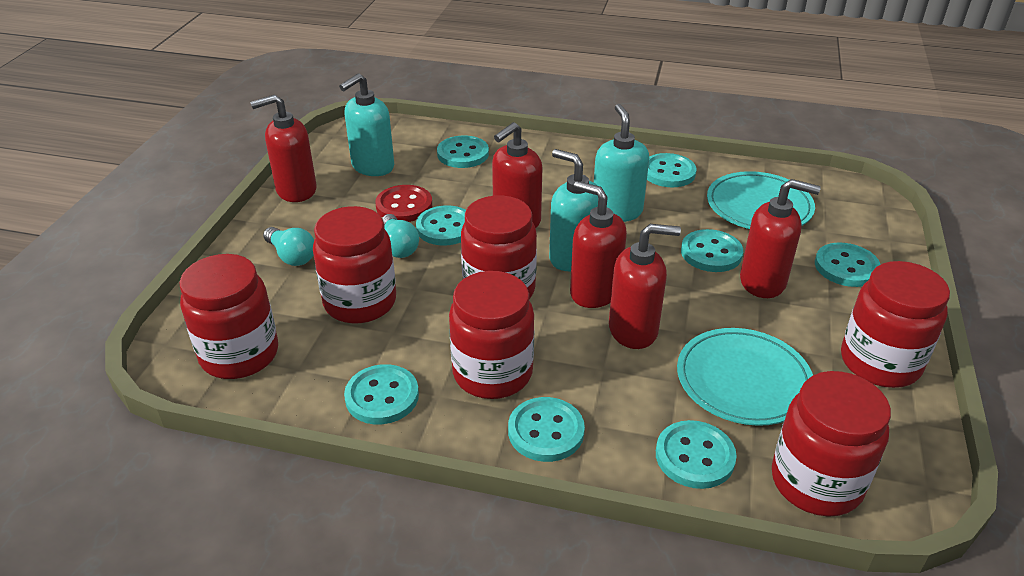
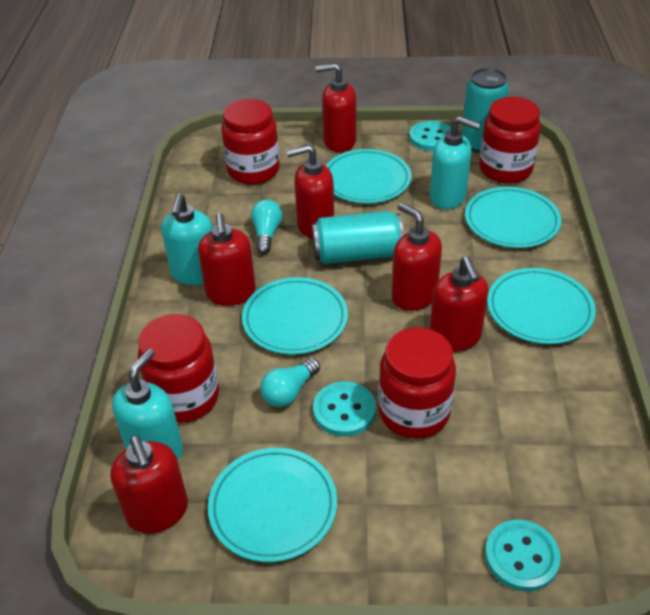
red button: 1 -> 0
red jar: 6 -> 4
red soap dispenser: 5 -> 6
turquoise button: 8 -> 3
turquoise can: 0 -> 2
turquoise plate: 2 -> 5

